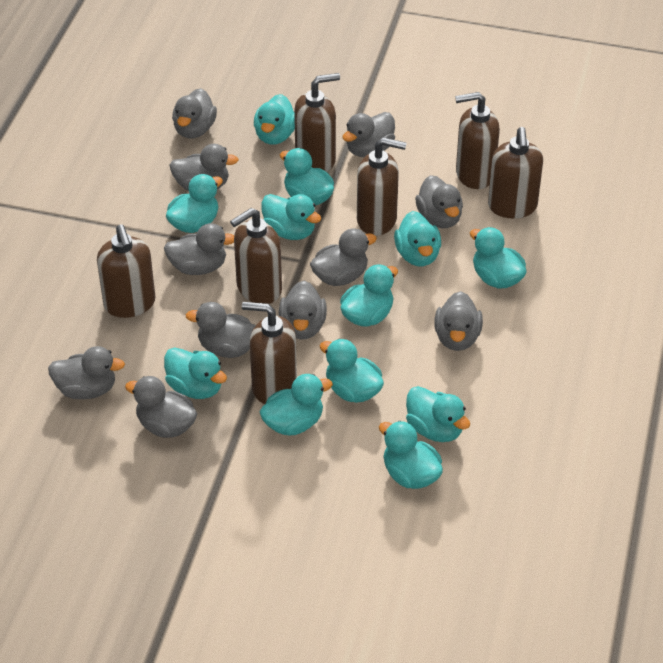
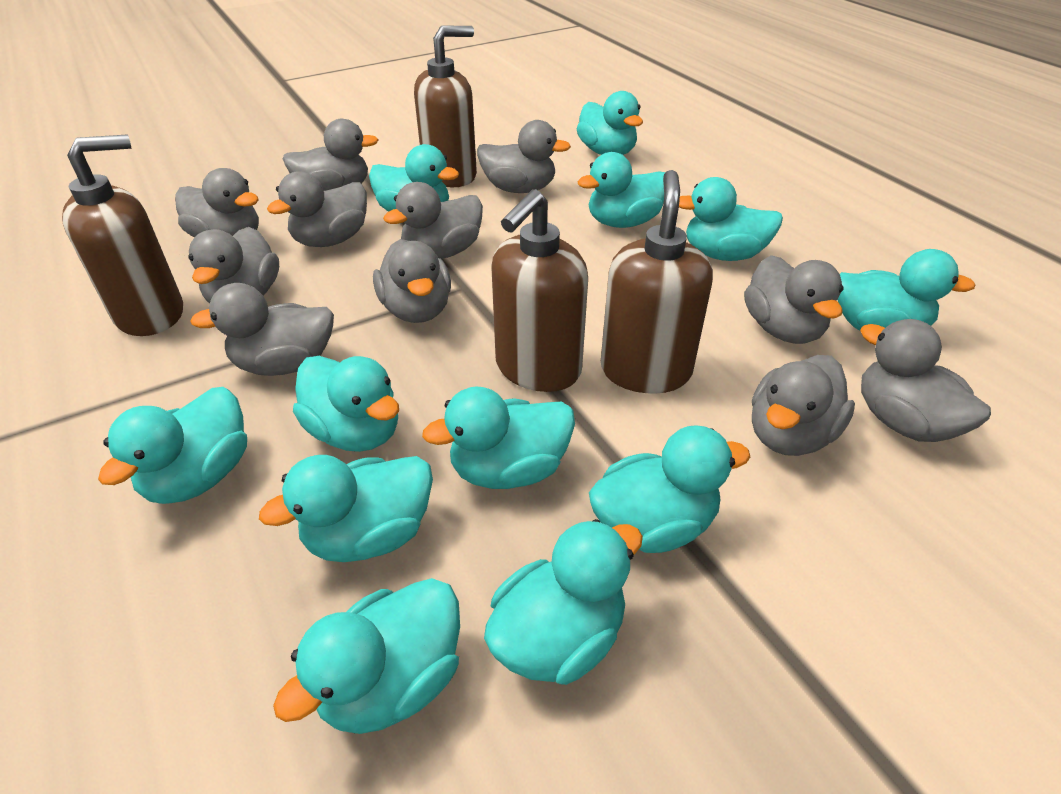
brown soap dispenser: 7 -> 4

